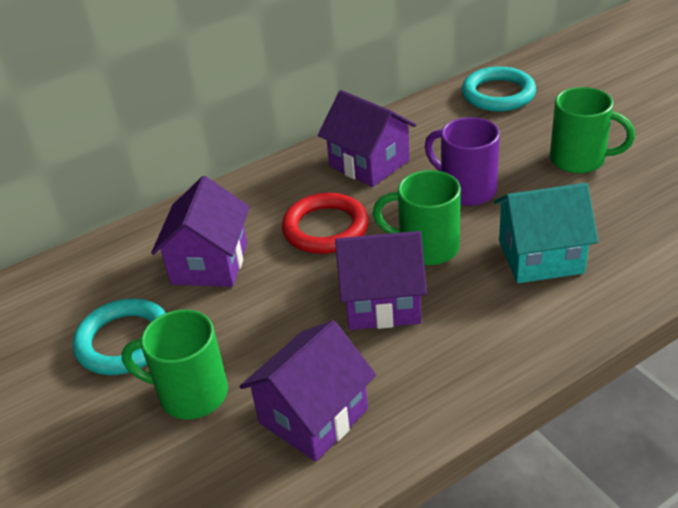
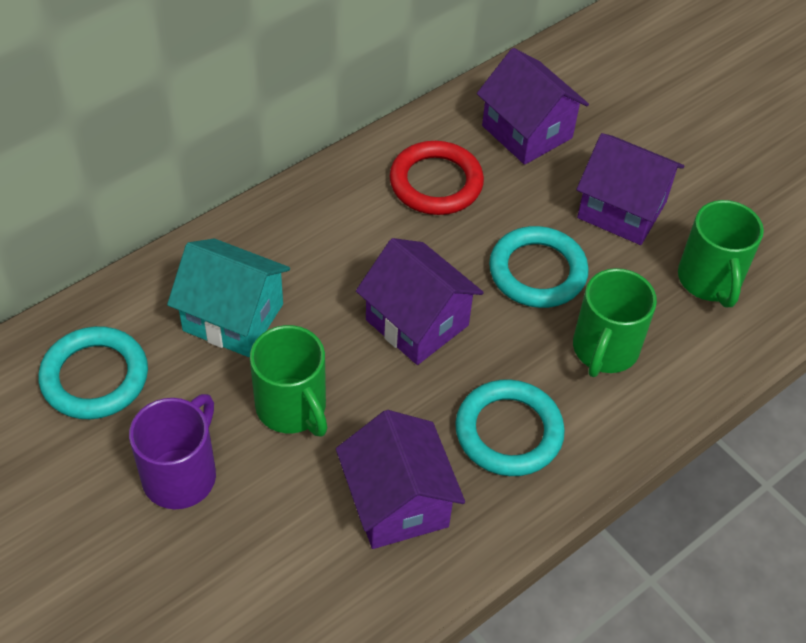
turquoise ring: 2 -> 3

